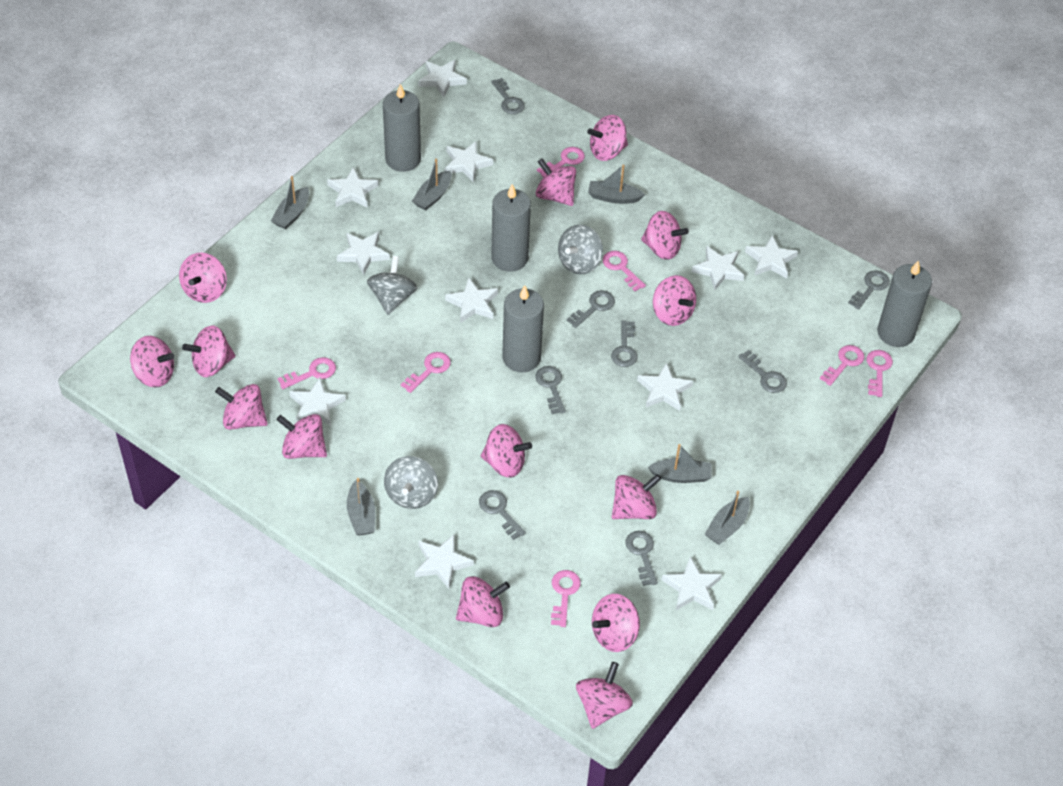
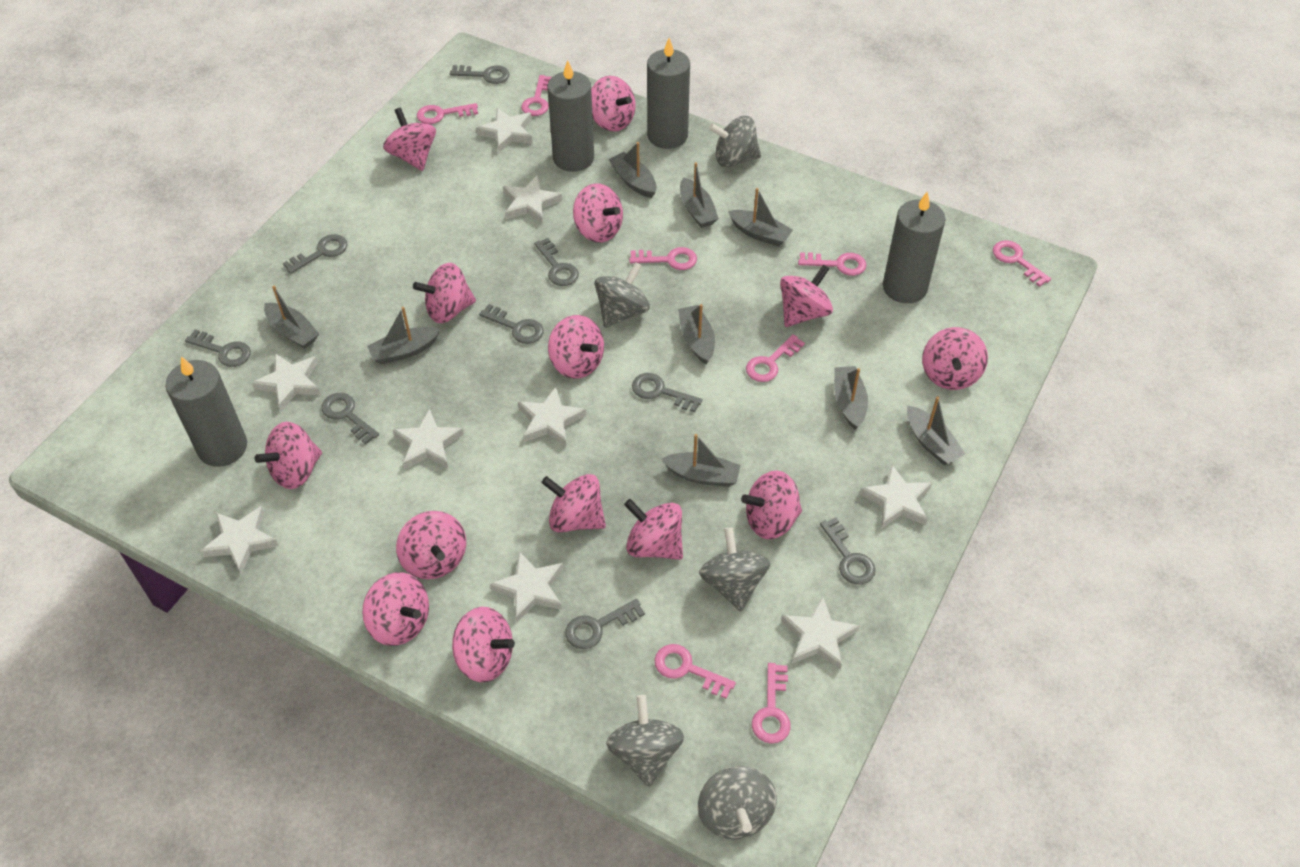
grey boat: 6 -> 9
grey key: 8 -> 9
grey spinning top: 3 -> 5
pink key: 7 -> 8
white star: 11 -> 9

